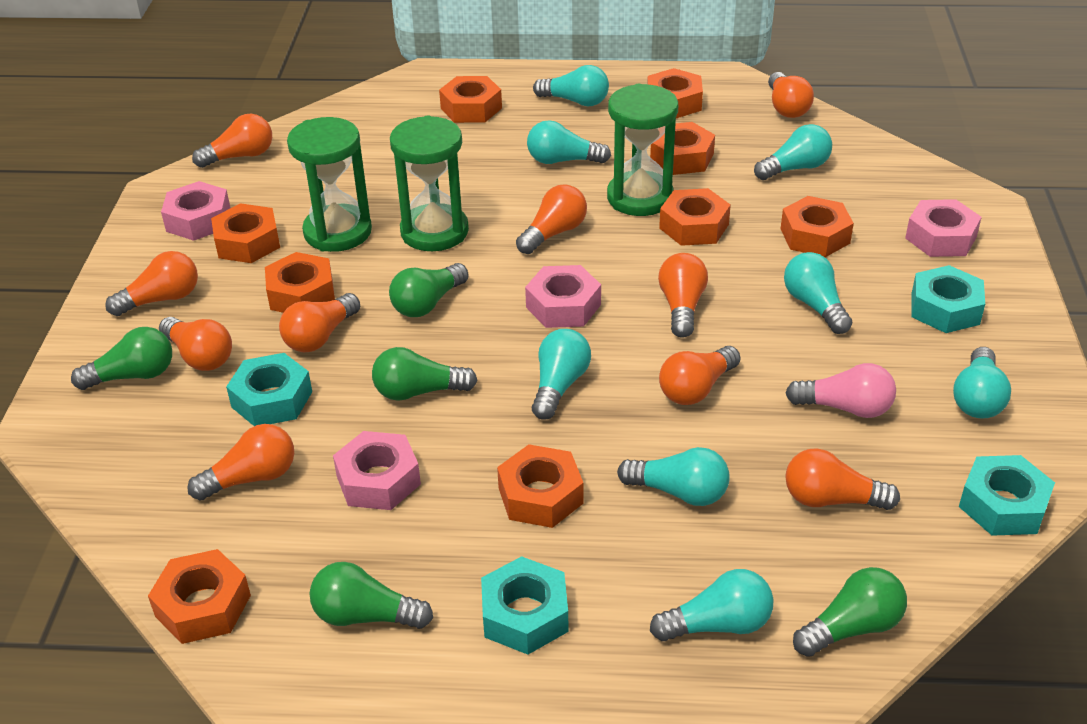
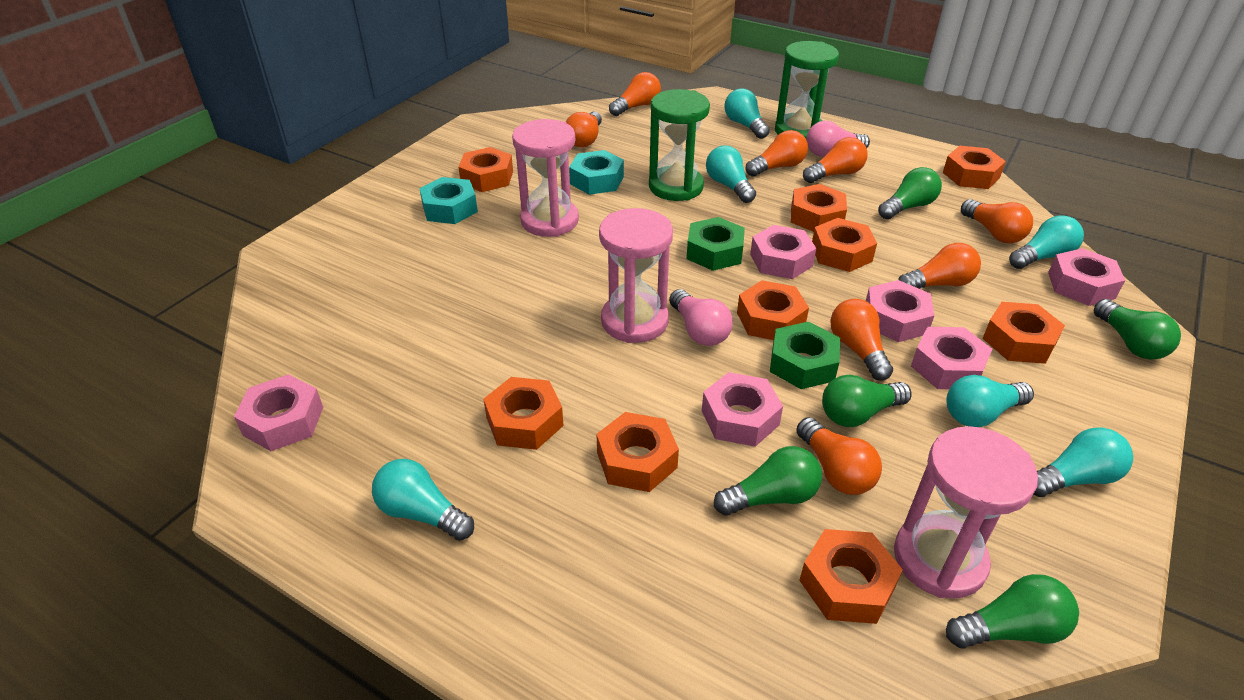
green hourglass: 3 -> 2
green nut: 0 -> 2
orange light bulb: 10 -> 8
pink hourglass: 0 -> 3
pink light bulb: 1 -> 2
pink nut: 4 -> 6
turquoise light bulb: 8 -> 6
turquoise nut: 4 -> 2

